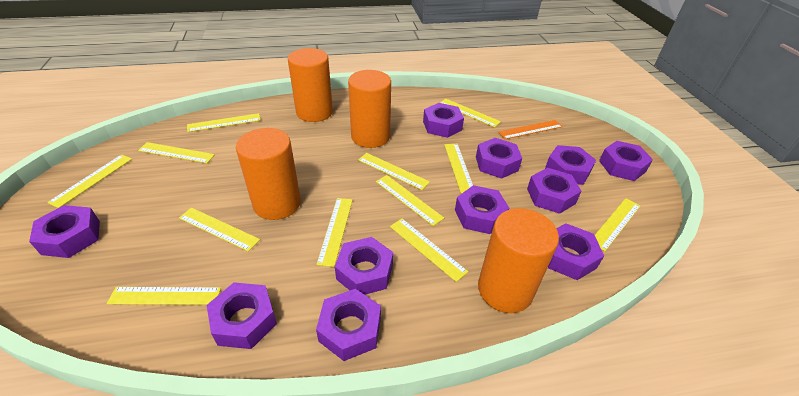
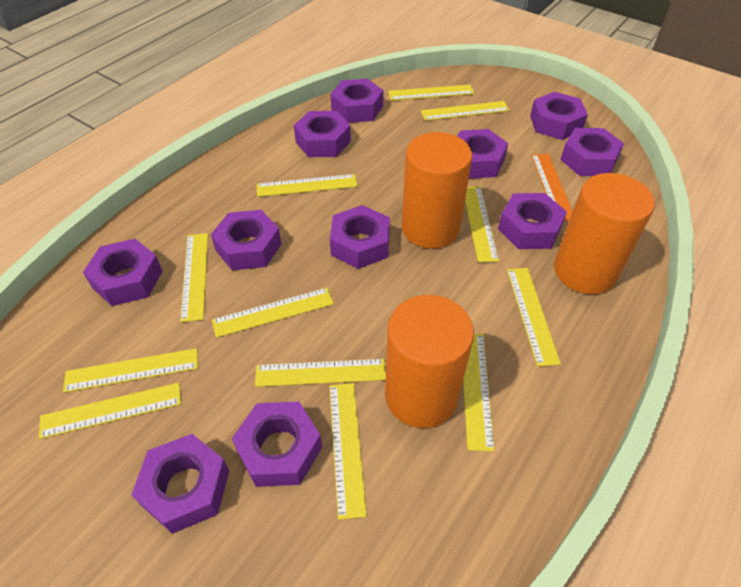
orange cylinder: 4 -> 3

